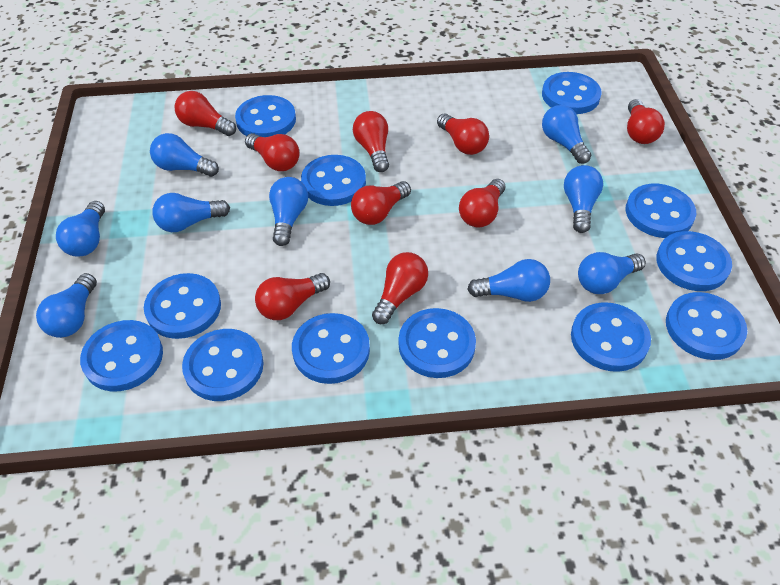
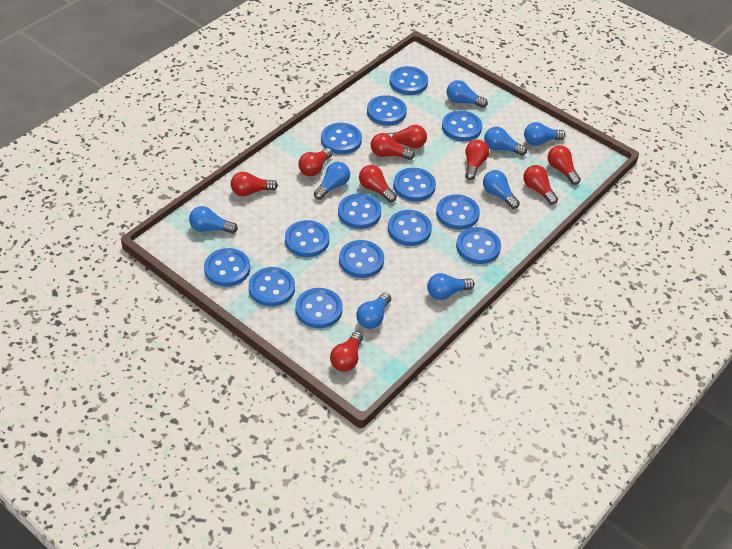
blue button: 12 -> 14
blue light bulb: 9 -> 8

